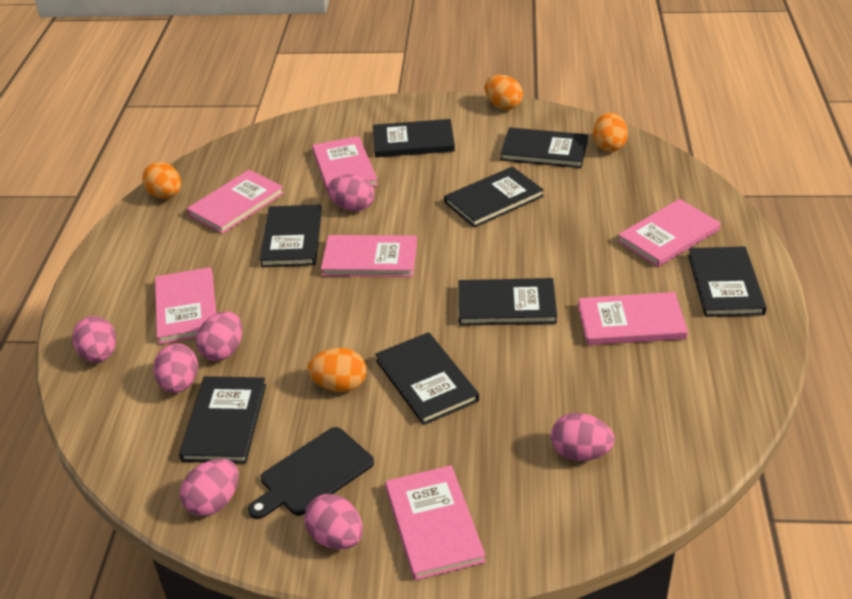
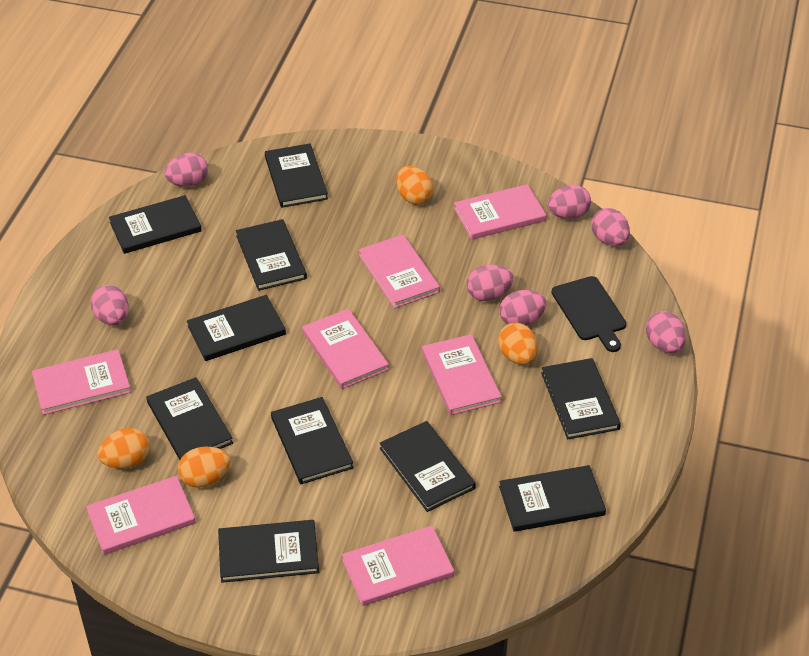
black book: 8 -> 10

